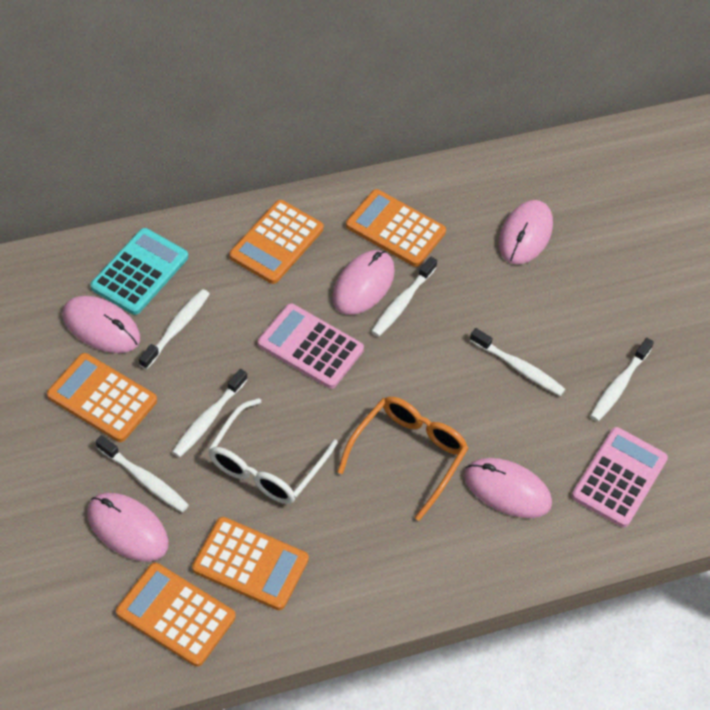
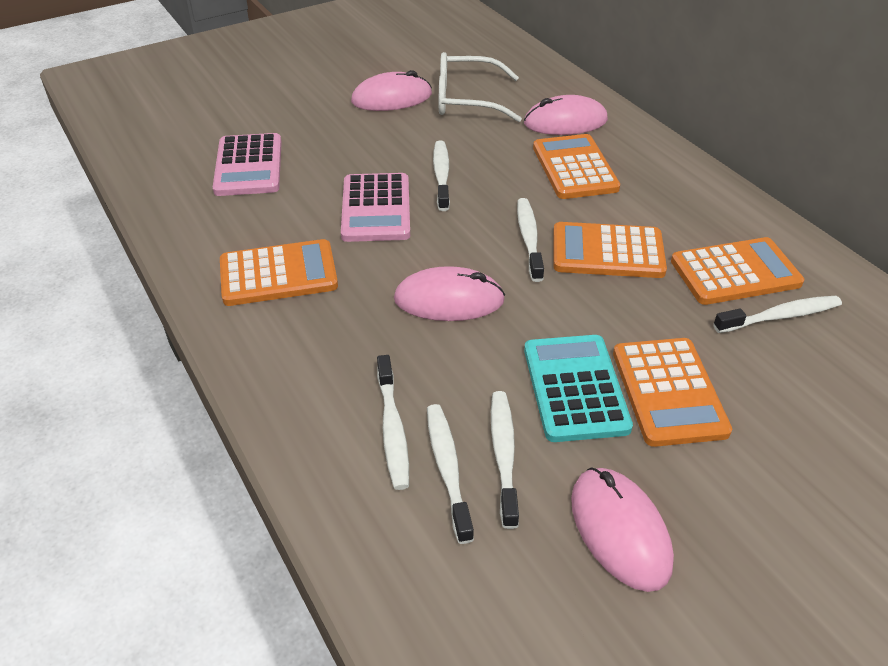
orange glasses: 1 -> 0
pink mouse: 5 -> 4

